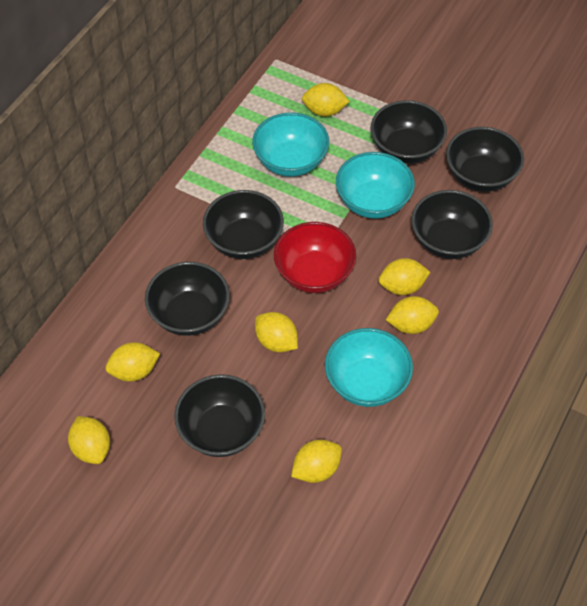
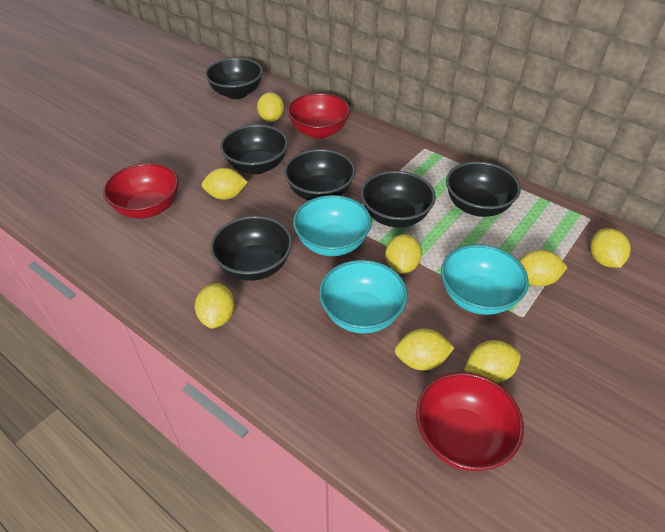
red bowl: 1 -> 3
yellow lemon: 7 -> 8

